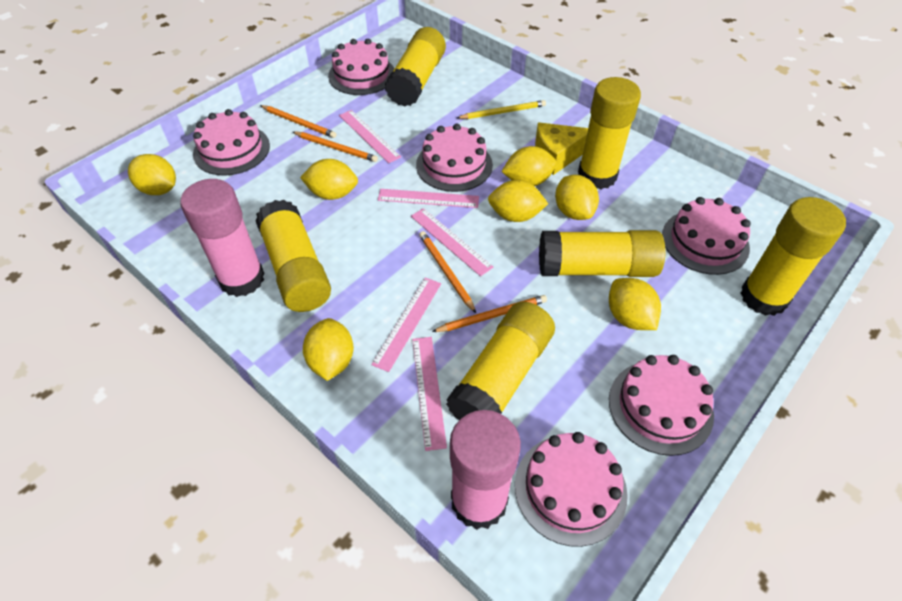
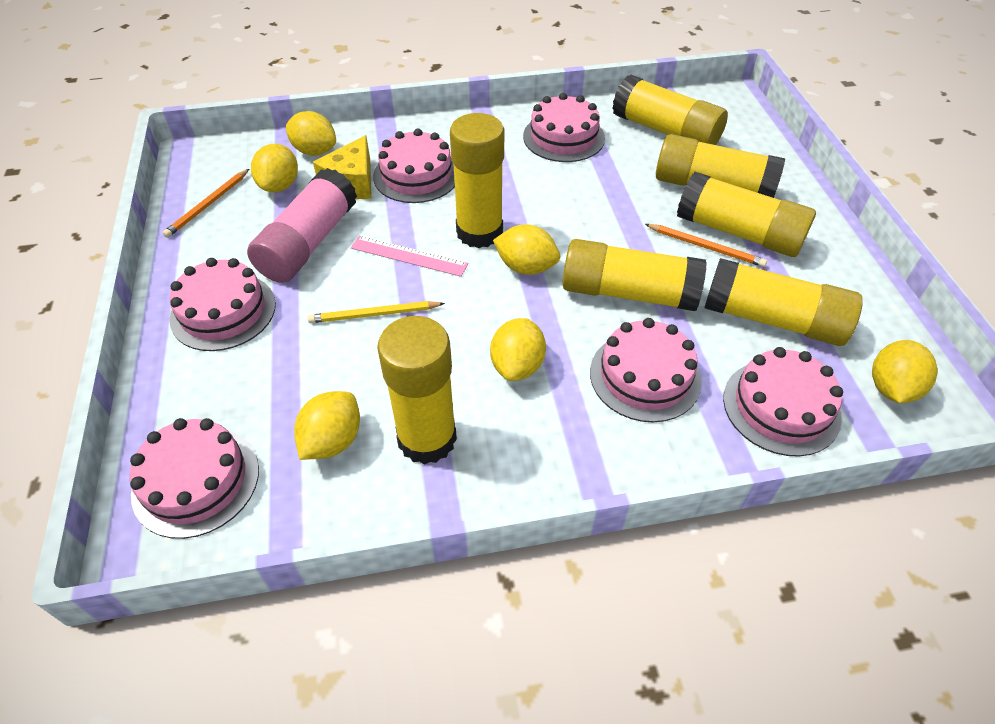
orange pencil: 4 -> 2
pink glue stick: 2 -> 1
pink ruler: 5 -> 1
yellow glue stick: 6 -> 7
yellow lemon: 7 -> 6

